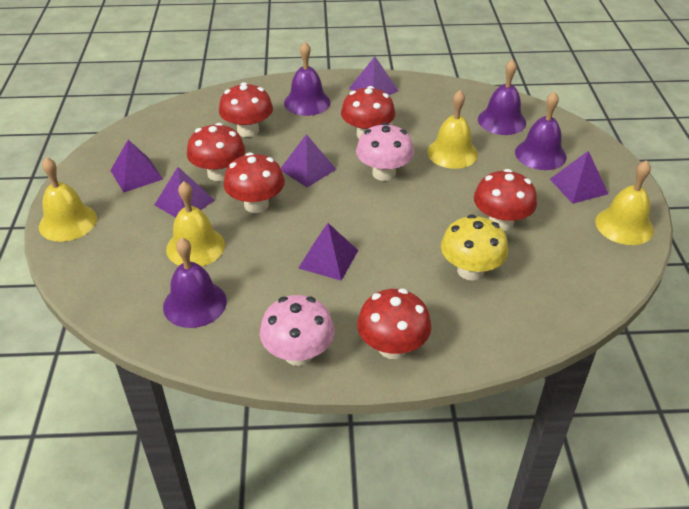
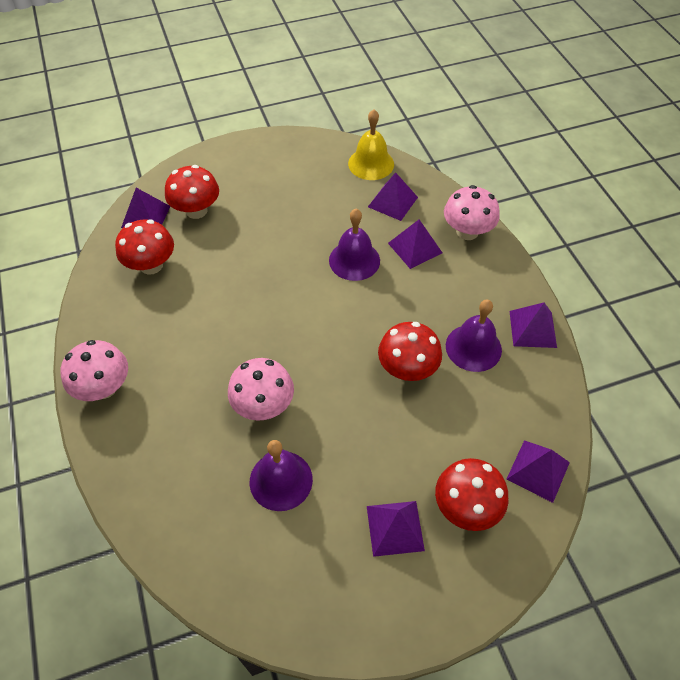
pink mushroom: 2 -> 3
purple bell: 4 -> 3
red mushroom: 6 -> 4
yellow bell: 4 -> 1
yellow mushroom: 1 -> 0

